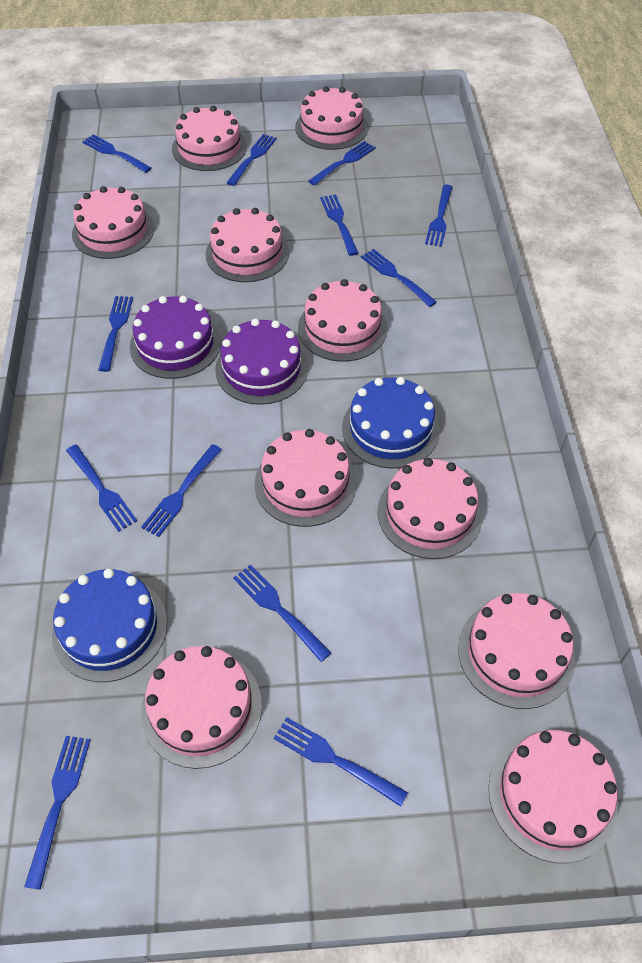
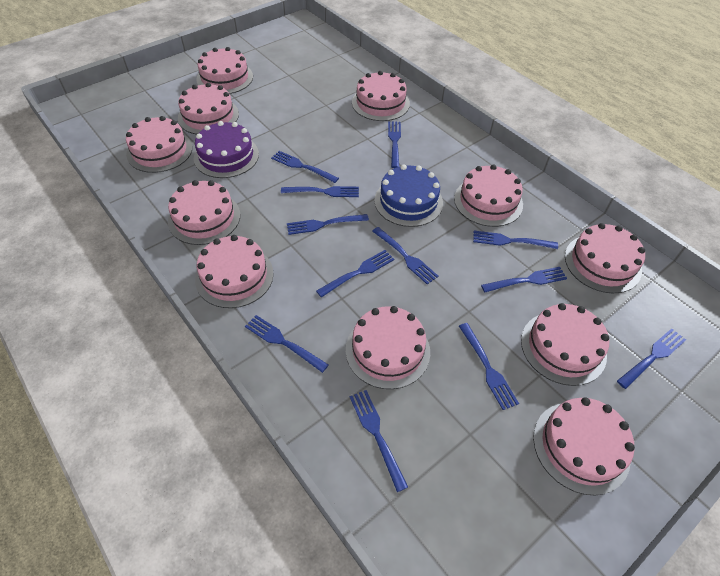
blue cake: 2 -> 1
pink cake: 10 -> 11
purple cake: 2 -> 1

